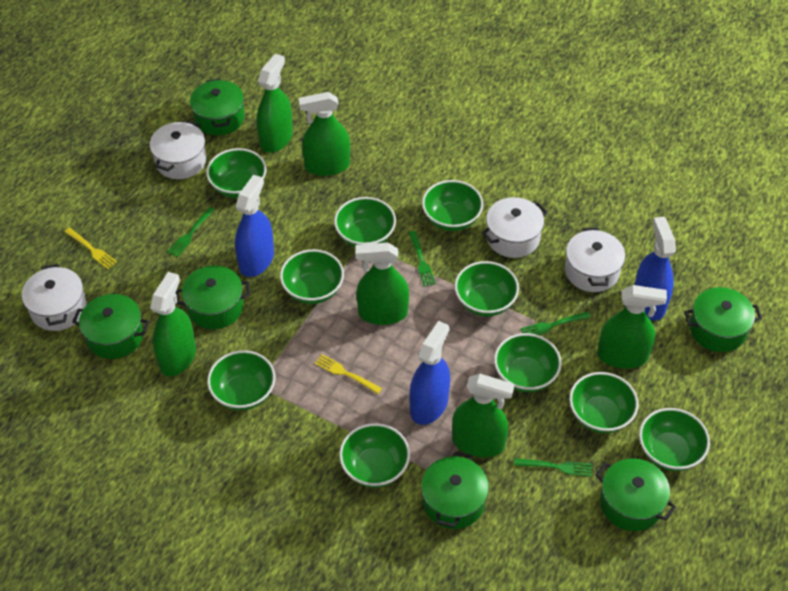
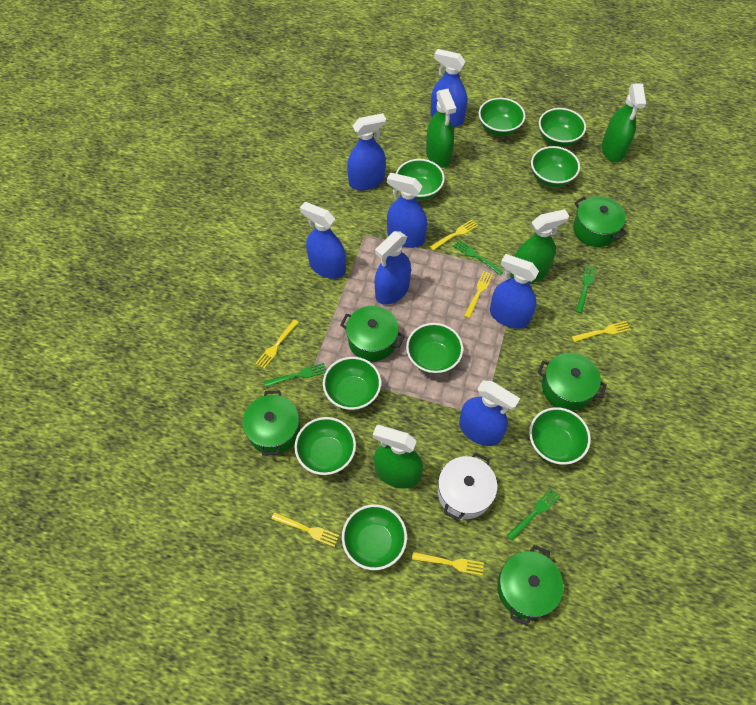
blue spray bottle: 3 -> 7
green bowl: 10 -> 9
green pot: 6 -> 5
green spray bottle: 6 -> 4
white pot: 4 -> 1
yellow fork: 2 -> 6

